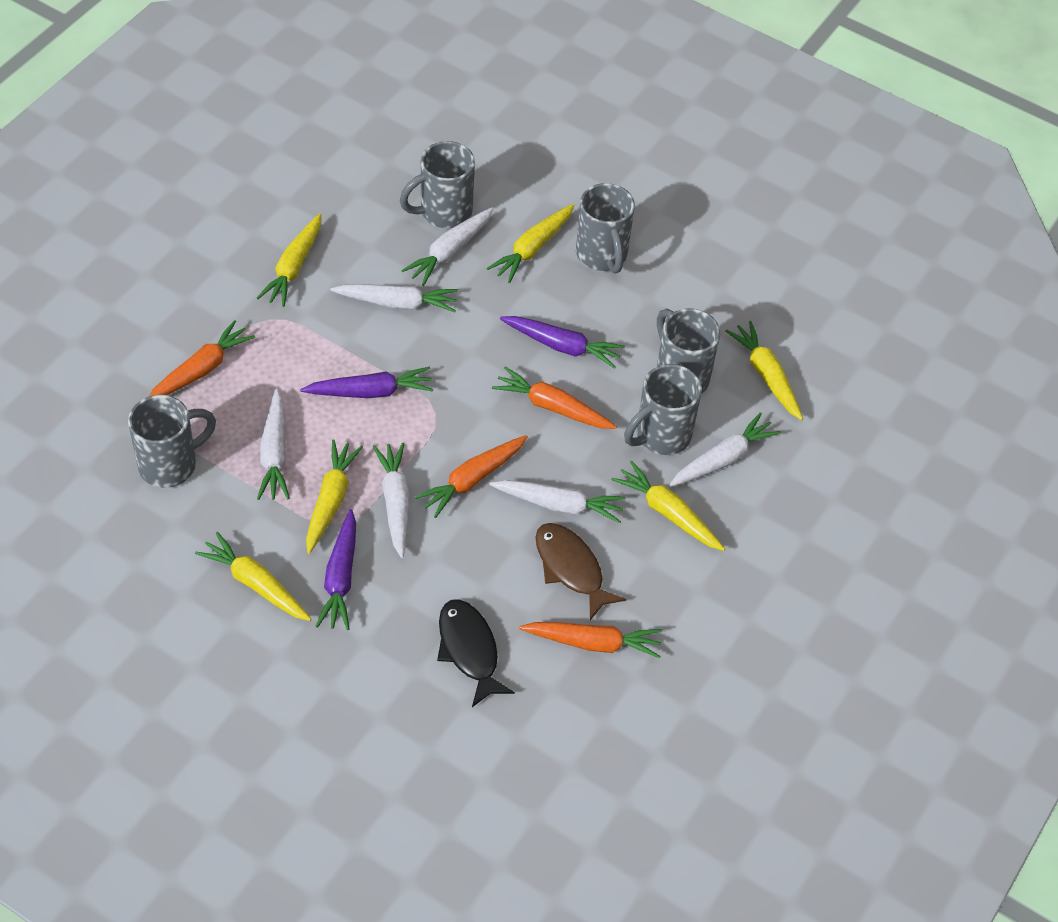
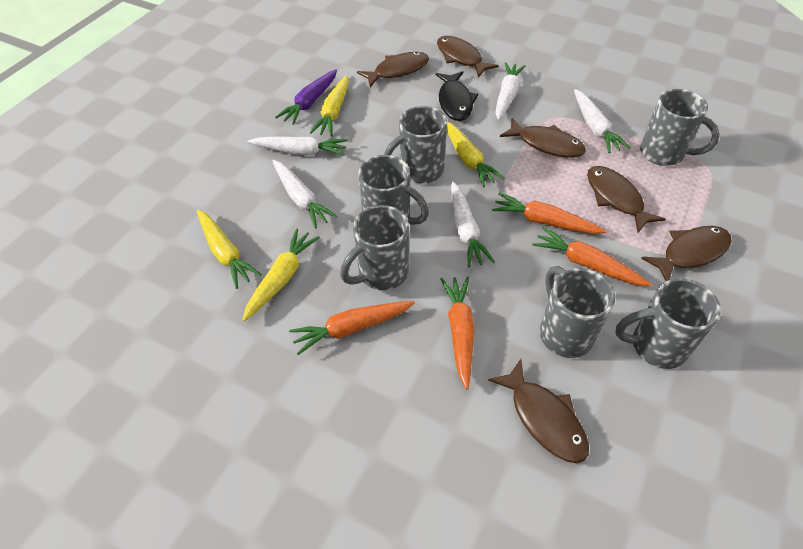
brown fish: 1 -> 6
grey mug: 5 -> 6
purple carrot: 3 -> 1
white carrot: 6 -> 5
yellow carrot: 6 -> 4

